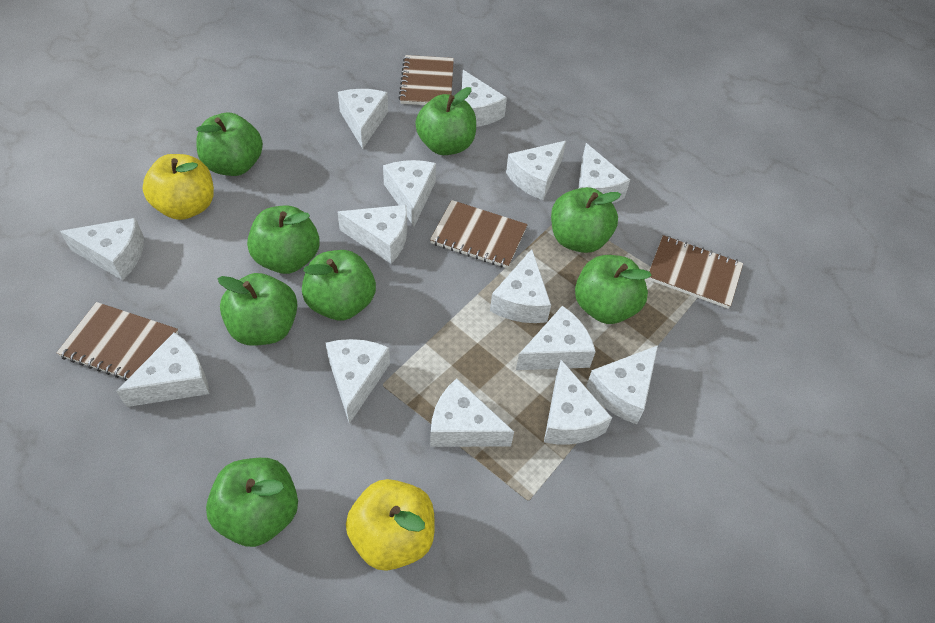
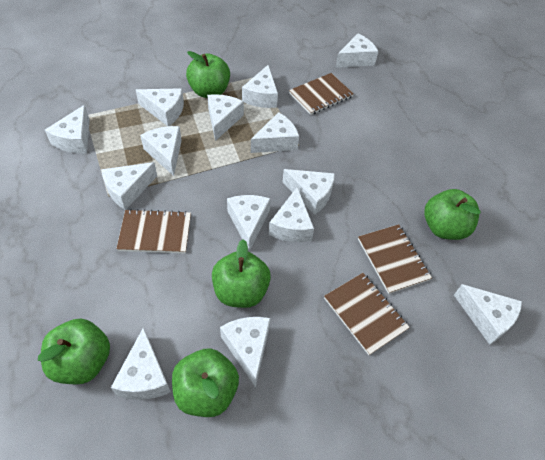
green apple: 8 -> 5
yellow apple: 2 -> 0

